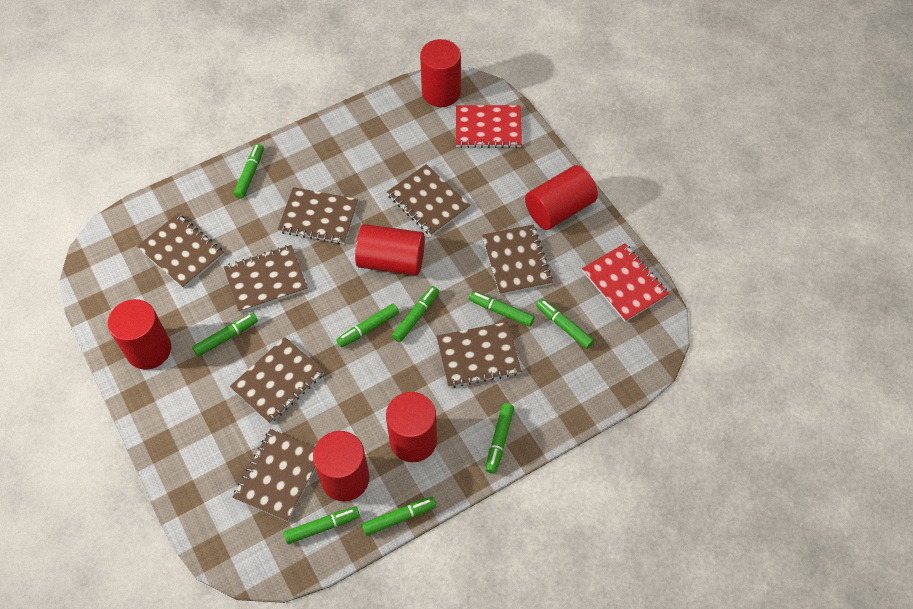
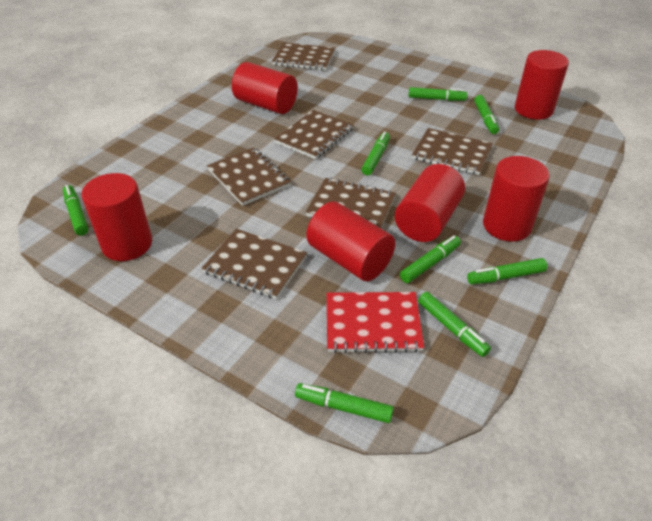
brown notebook: 8 -> 6
green marker: 9 -> 8
red notebook: 2 -> 1

